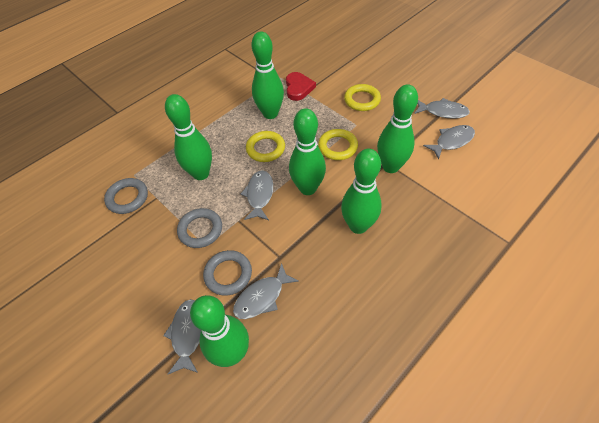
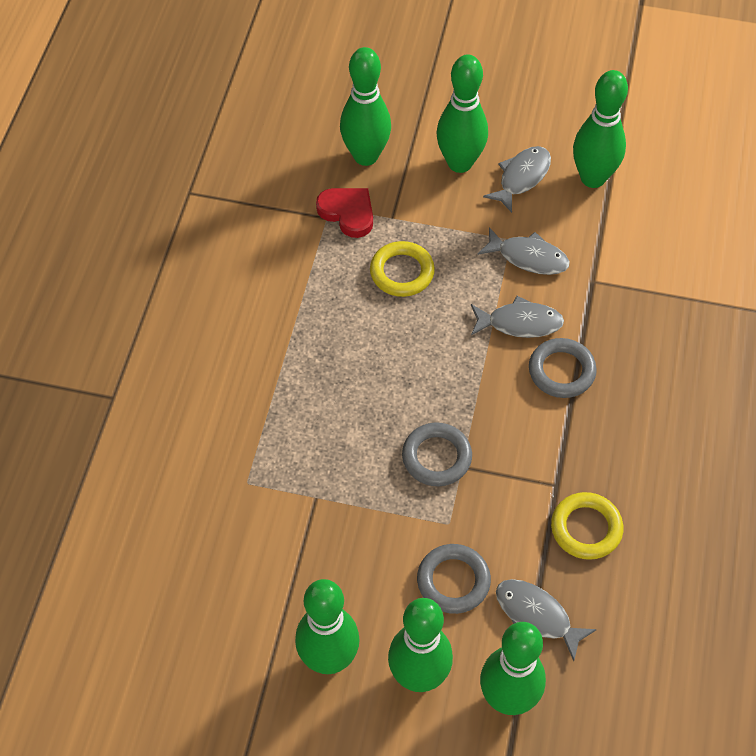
grey fish: 5 -> 4
yellow ring: 3 -> 2

